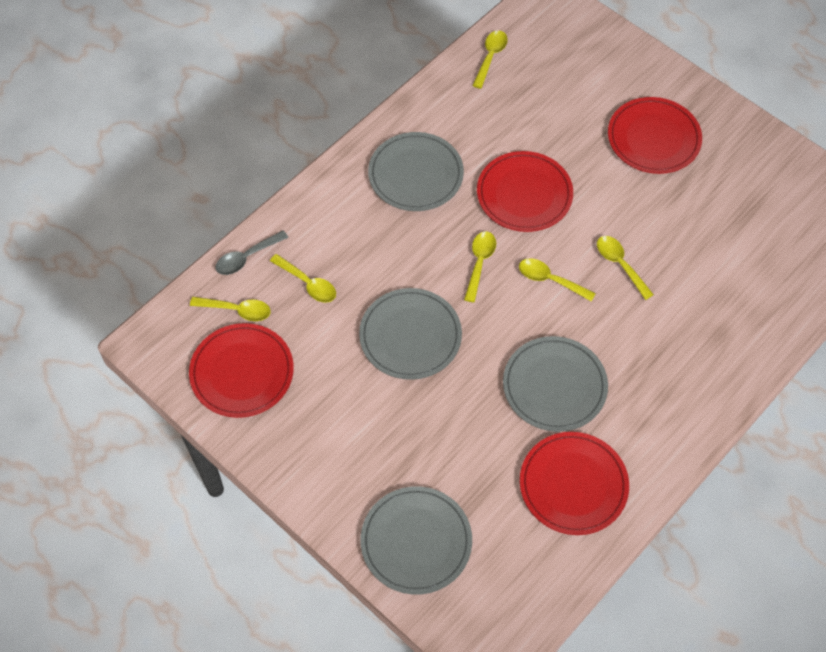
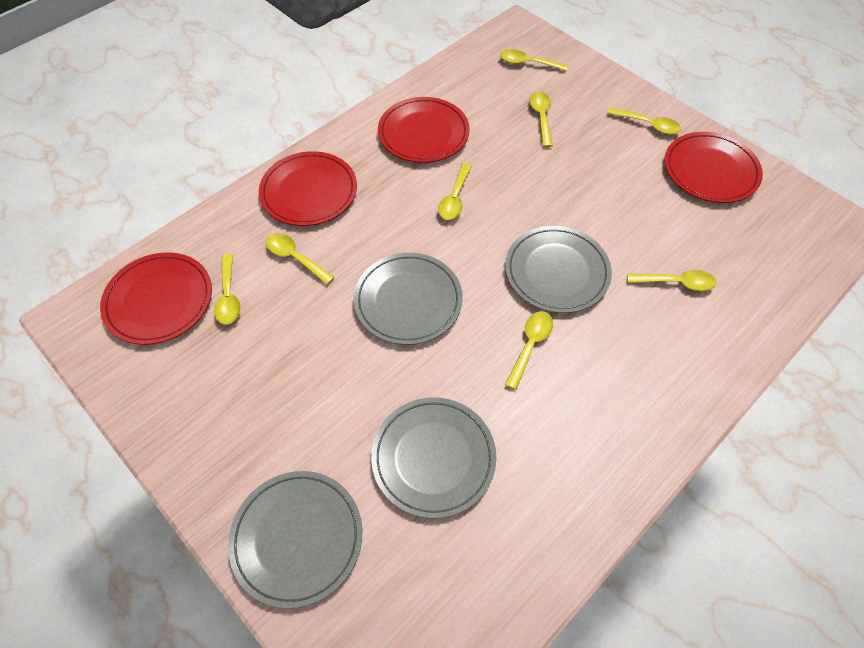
grey spoon: 1 -> 0
yellow spoon: 6 -> 8

